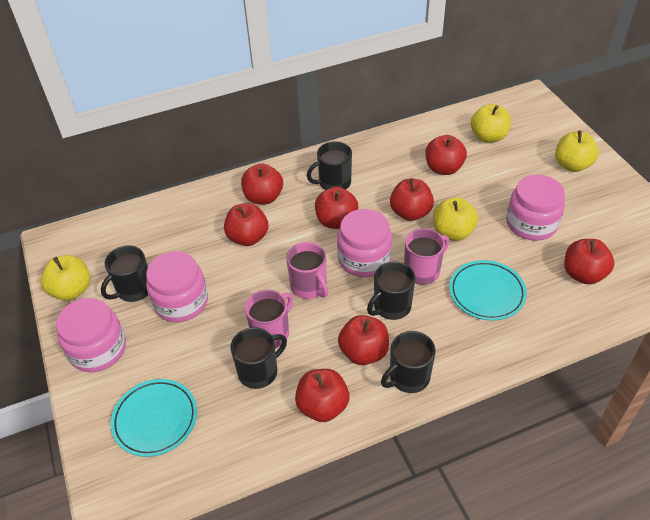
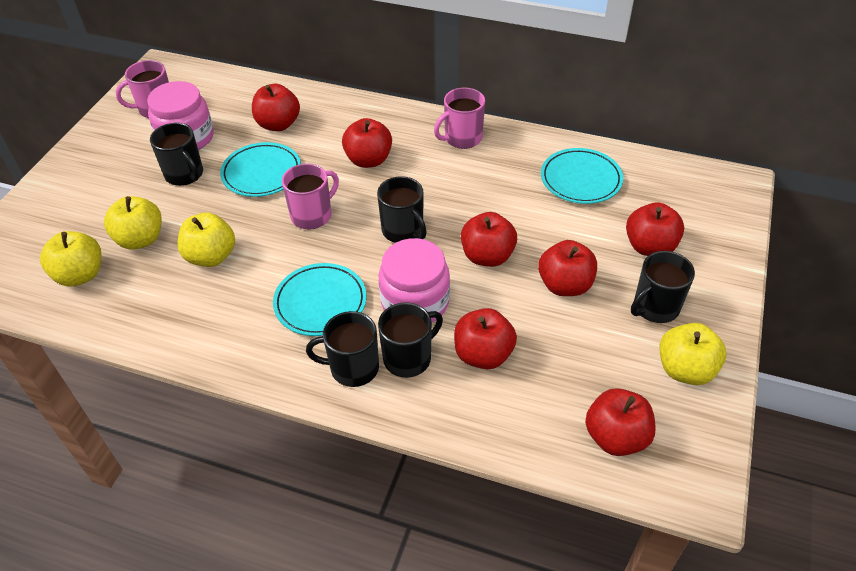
pink jar: 4 -> 2
red apple: 8 -> 7
turquoise plate: 2 -> 3

